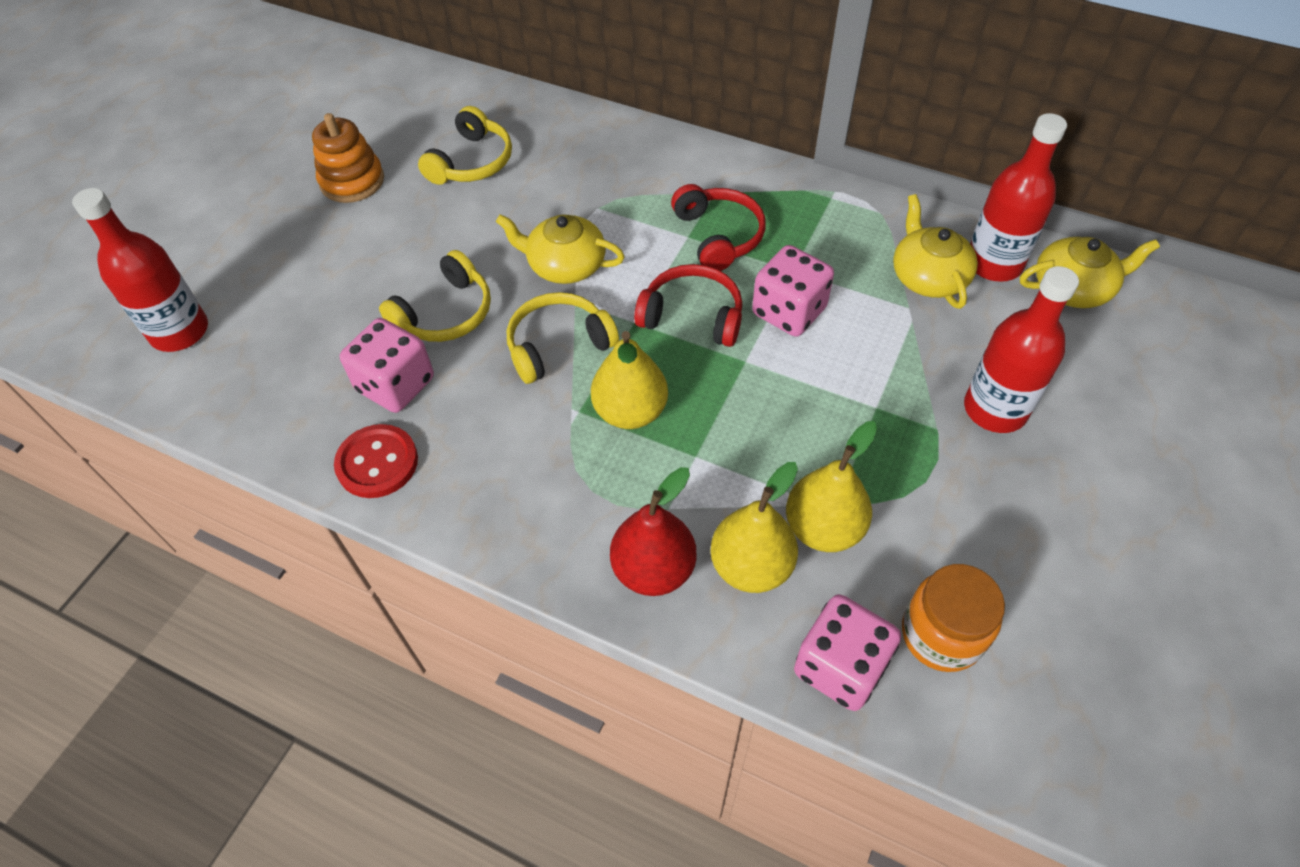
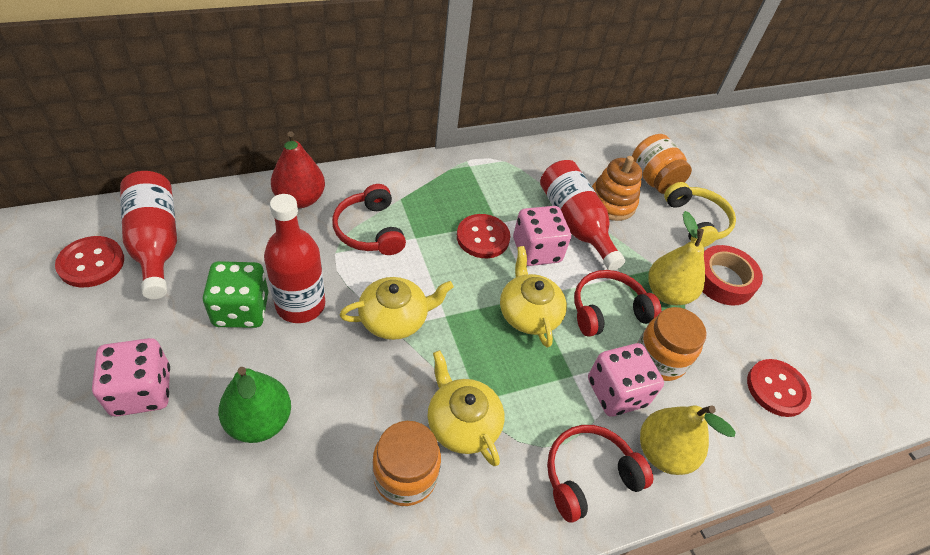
green dice: 0 -> 1
green pear: 0 -> 1
orange jar: 1 -> 3
red button: 1 -> 3
red headphones: 2 -> 3
red tape: 0 -> 1
yellow headphones: 3 -> 1
yellow pear: 3 -> 2

